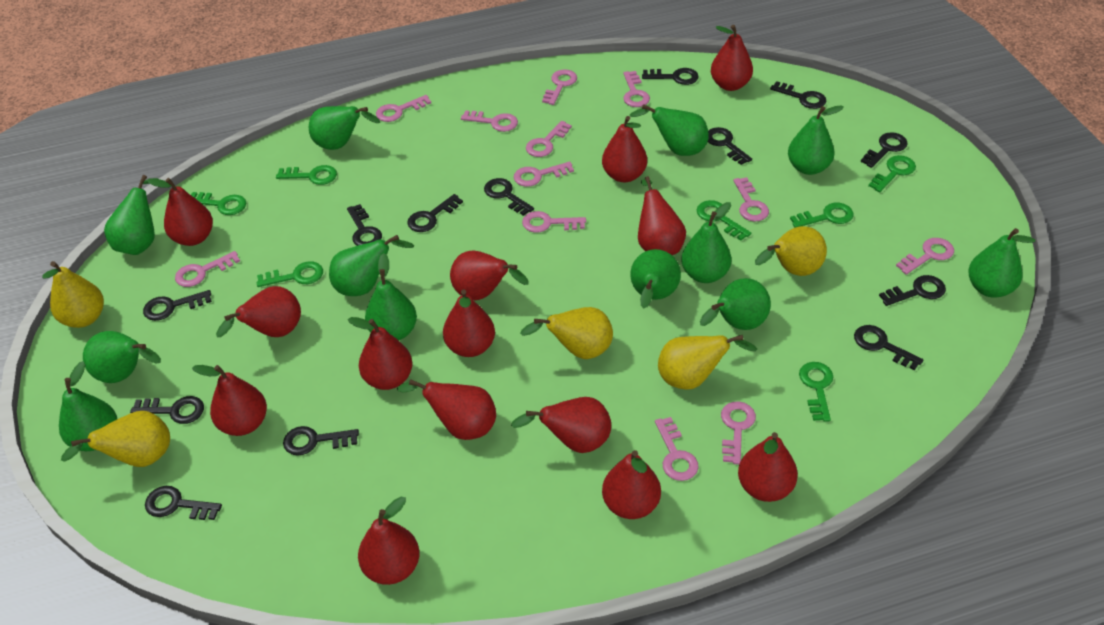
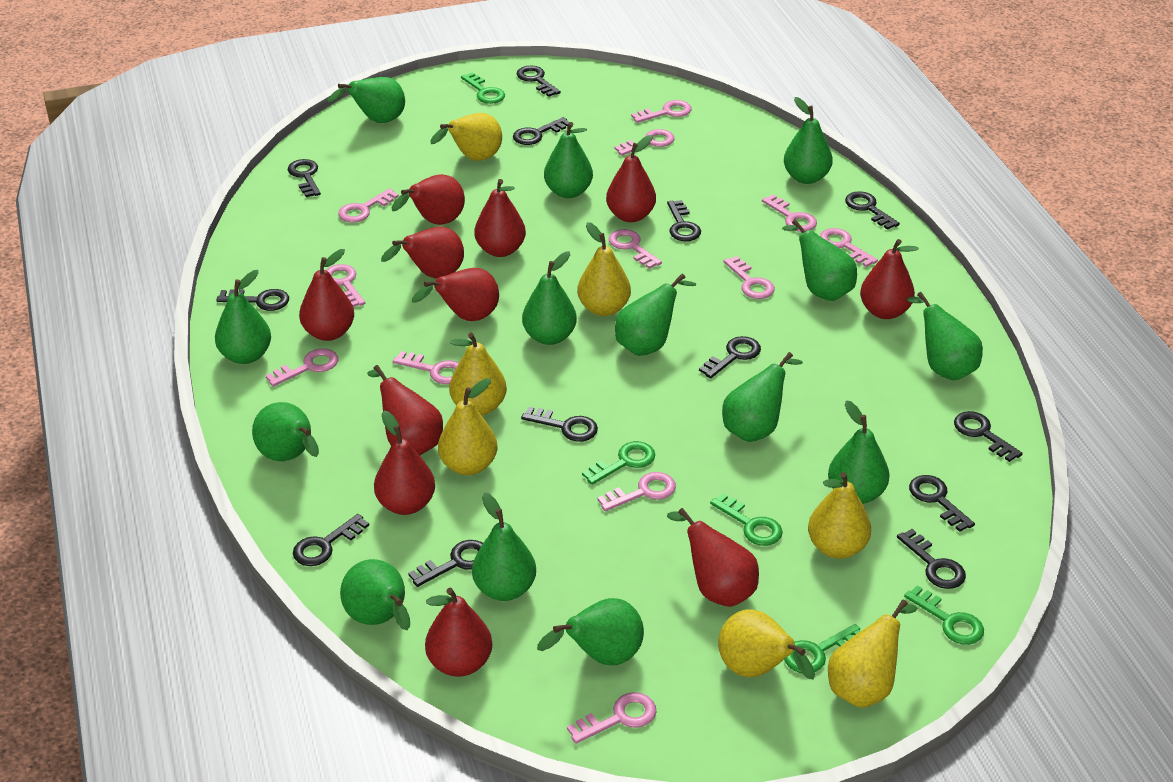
green key: 7 -> 5
green pear: 12 -> 14
red pear: 14 -> 11
yellow pear: 5 -> 7

